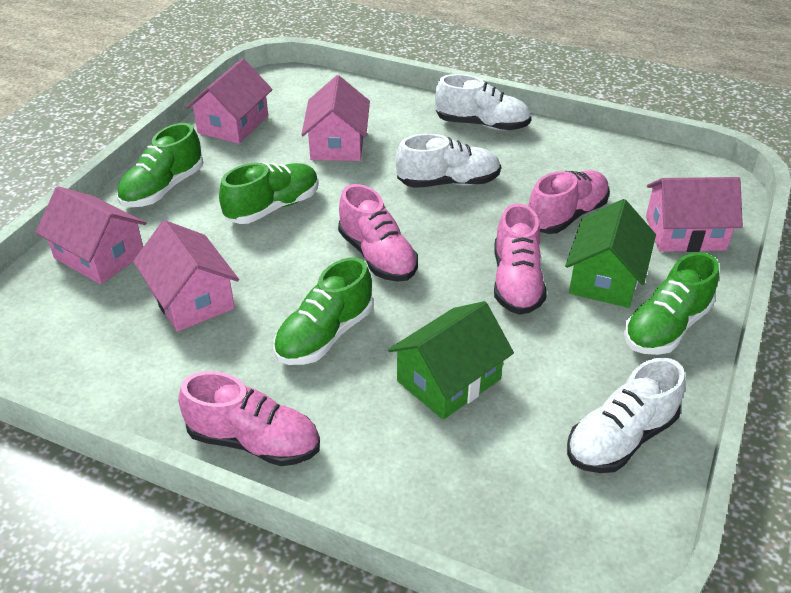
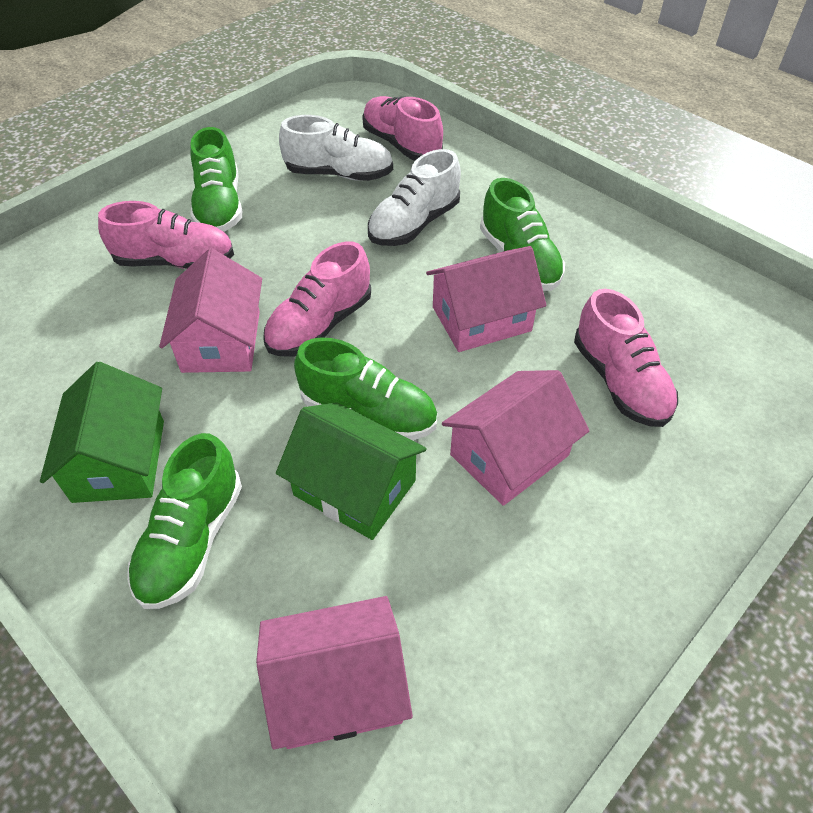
pink house: 5 -> 4
white shoe: 3 -> 2

